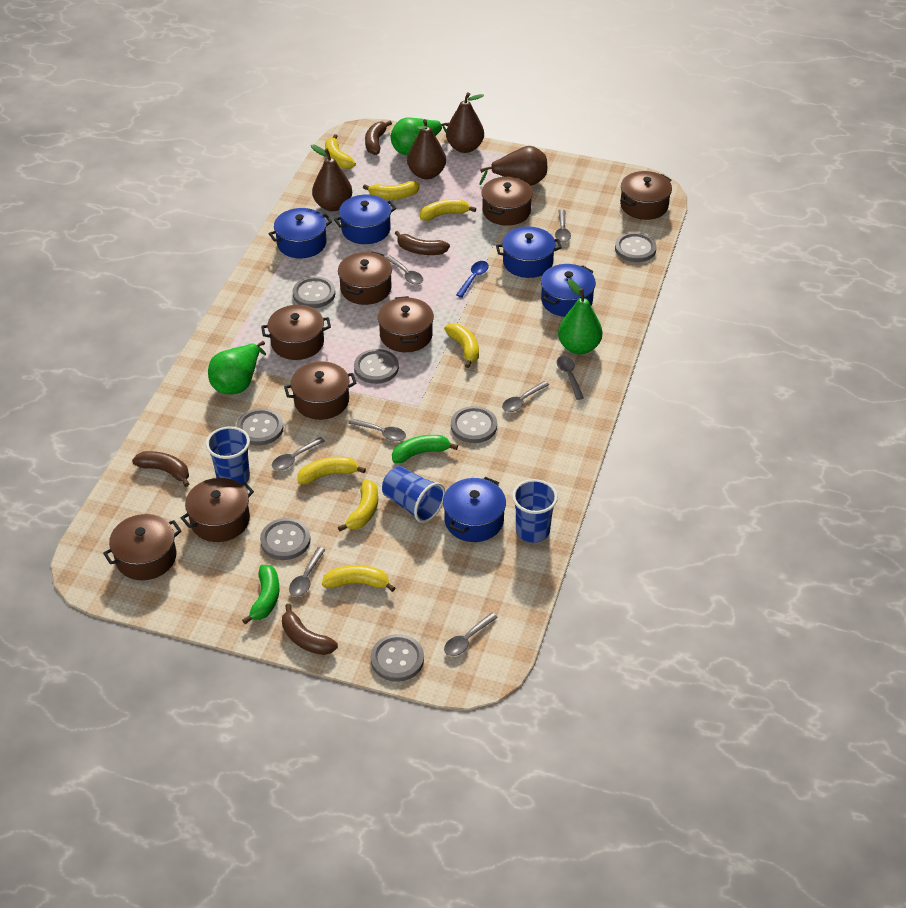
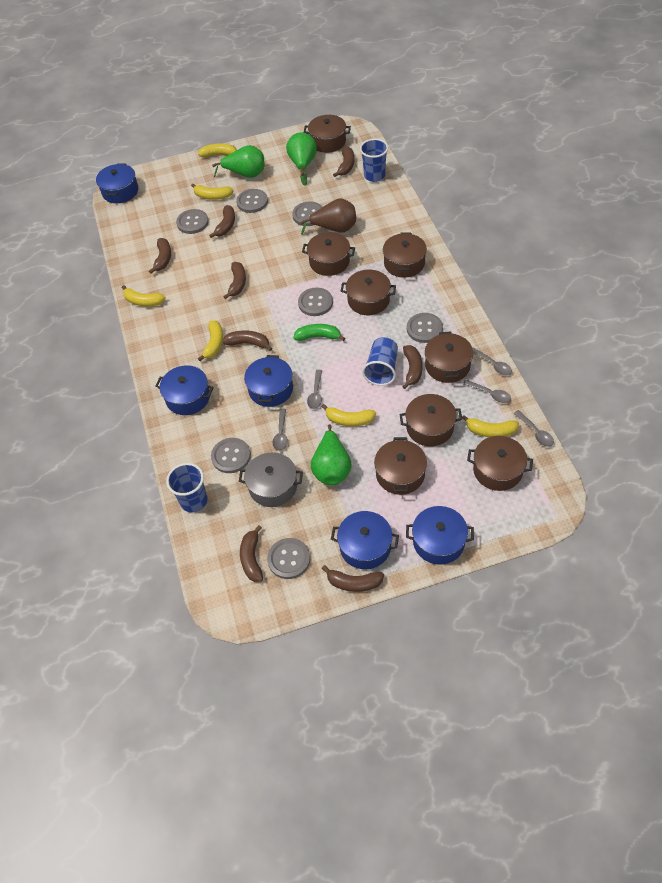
blue spoon: 1 -> 0
brown banana: 4 -> 8
brown pear: 4 -> 1
green banana: 2 -> 1
grey pot: 0 -> 1
grey spoon: 8 -> 5
yellow banana: 7 -> 6

